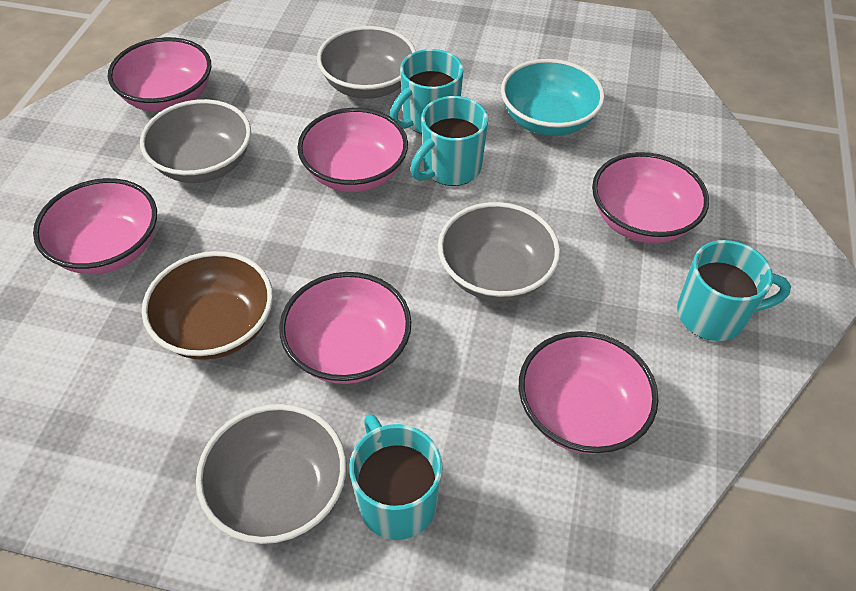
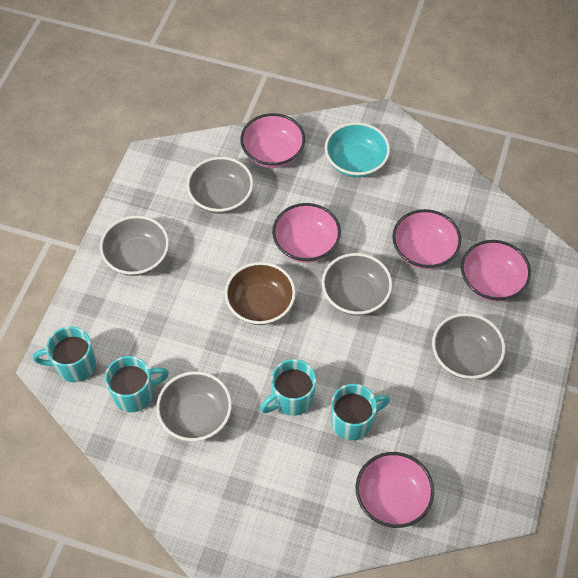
grey bowl: 4 -> 5
pink bowl: 6 -> 5

